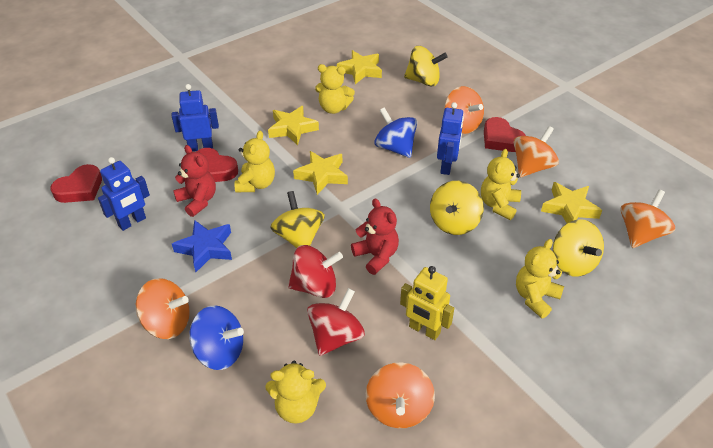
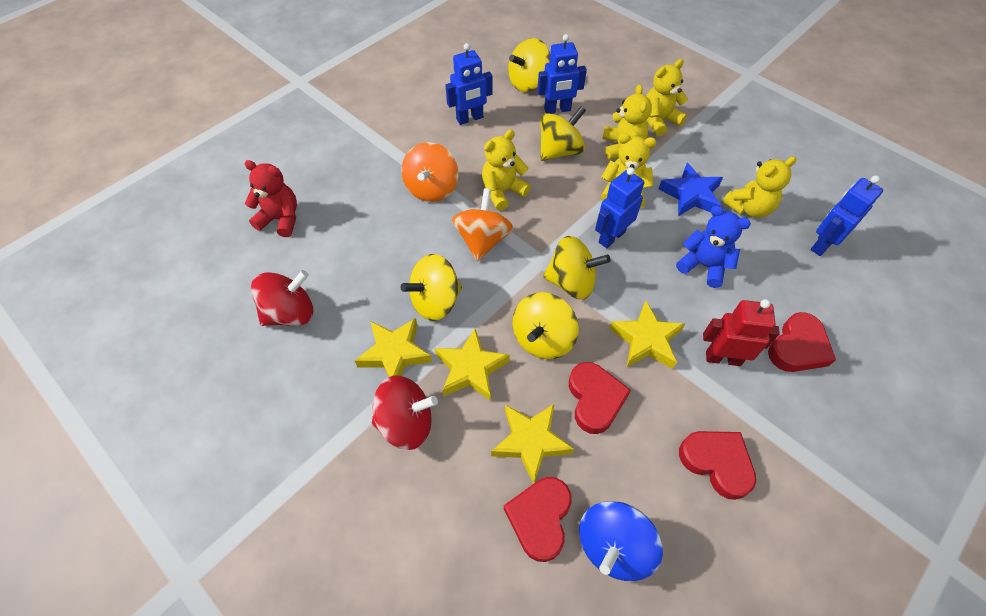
blue robot: 3 -> 4
blue spinning top: 2 -> 1
blue teddy bear: 0 -> 1
orange spinning top: 5 -> 2
red heart: 3 -> 4
red robot: 0 -> 1
red teddy bear: 2 -> 1
yellow robot: 1 -> 0
yellow spinning top: 4 -> 5

